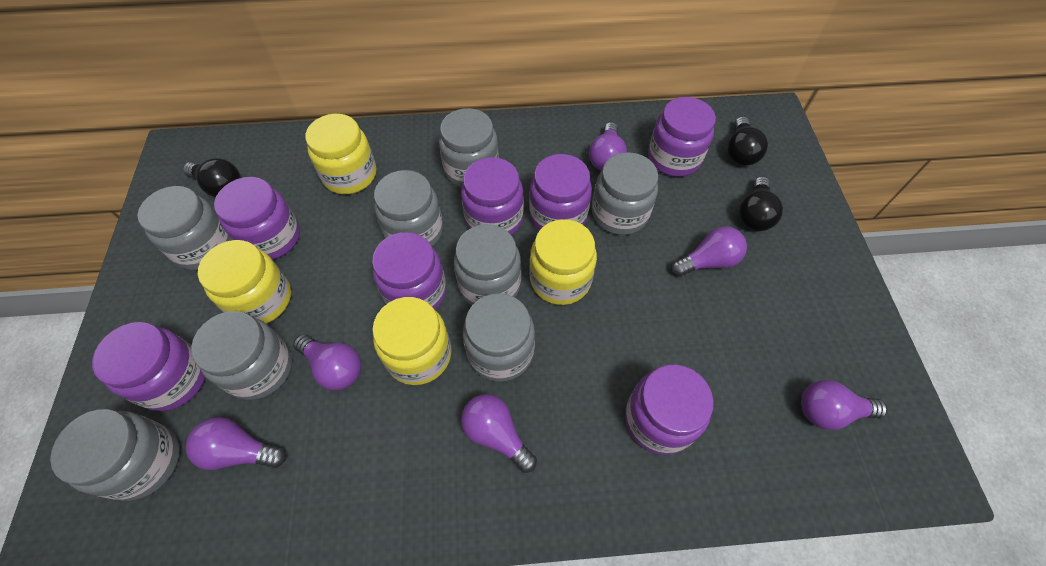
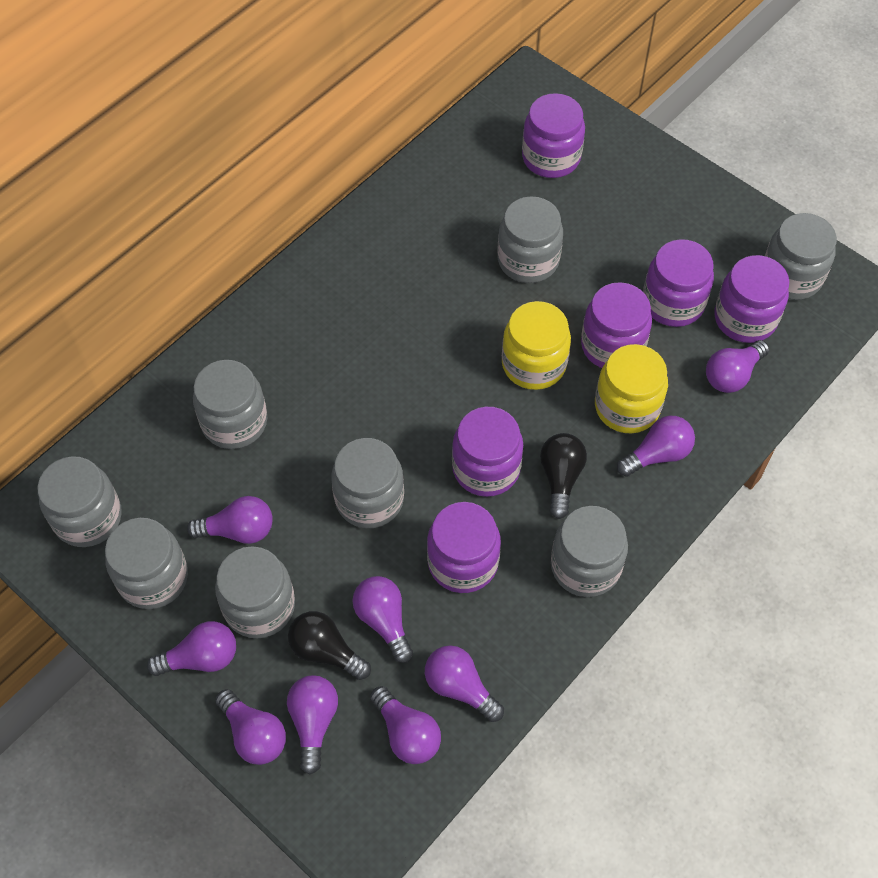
black light bulb: 3 -> 2
purple jar: 7 -> 6
purple light bulb: 6 -> 9
yellow jar: 4 -> 2

